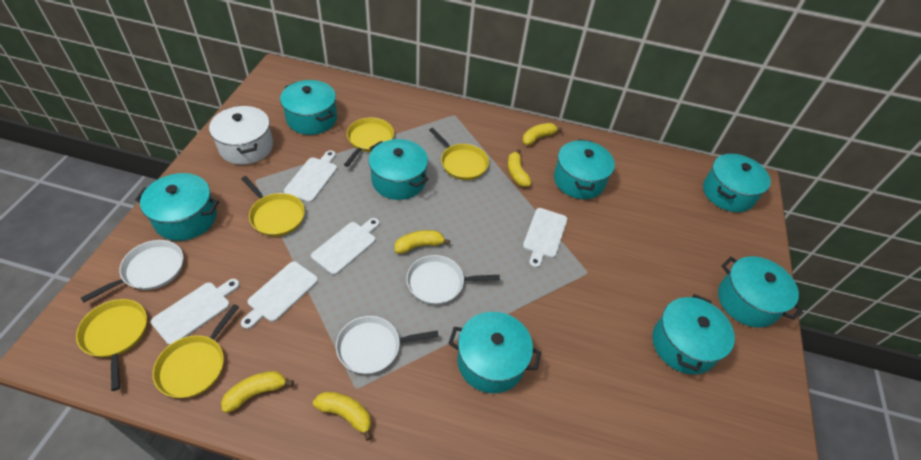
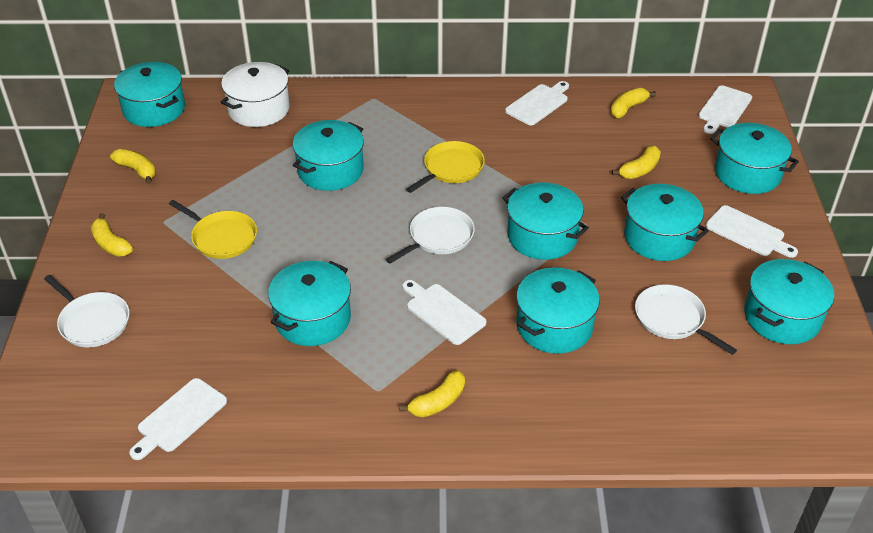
yellow pan: 5 -> 2

